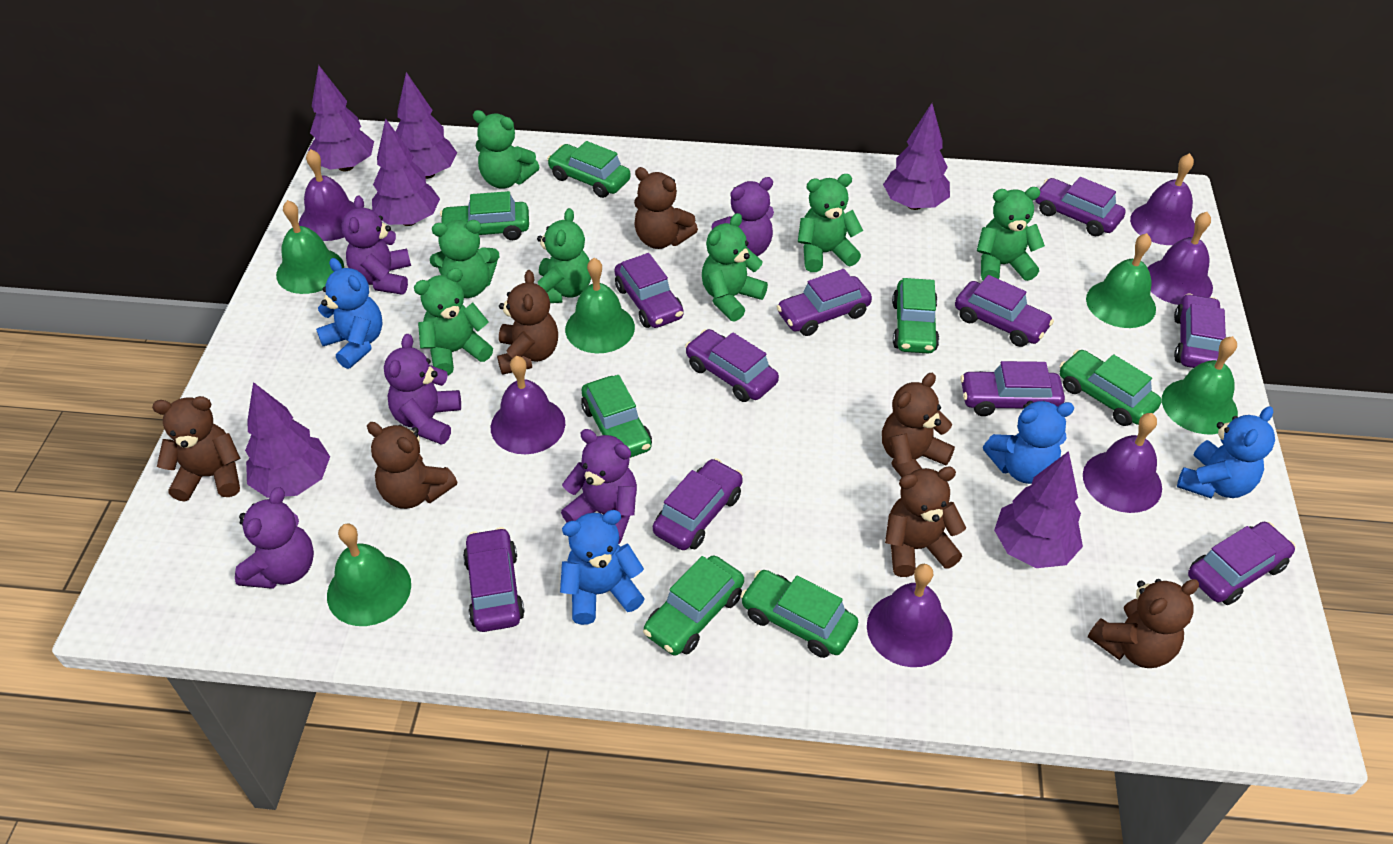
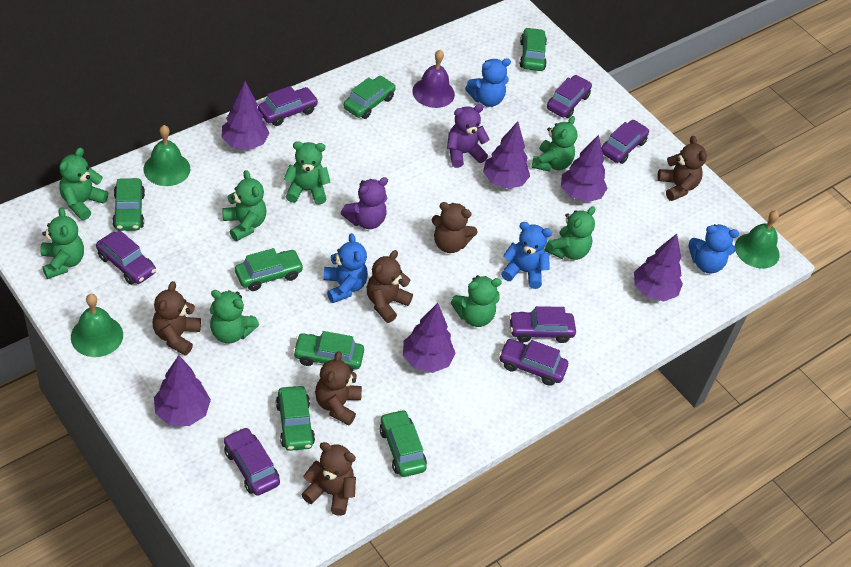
brown teddy bear: 7 -> 6
green bell: 5 -> 3
green teddy bear: 7 -> 8
purple bell: 6 -> 1
purple car: 10 -> 7
purple teddy bear: 5 -> 2

